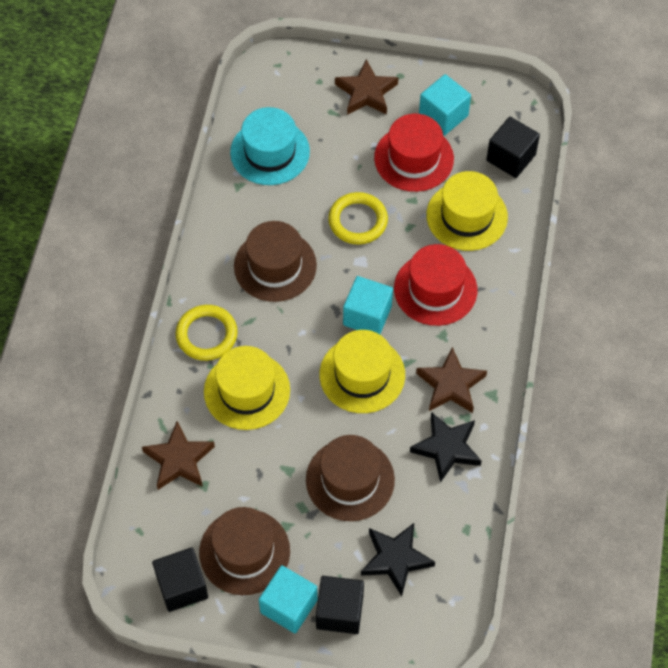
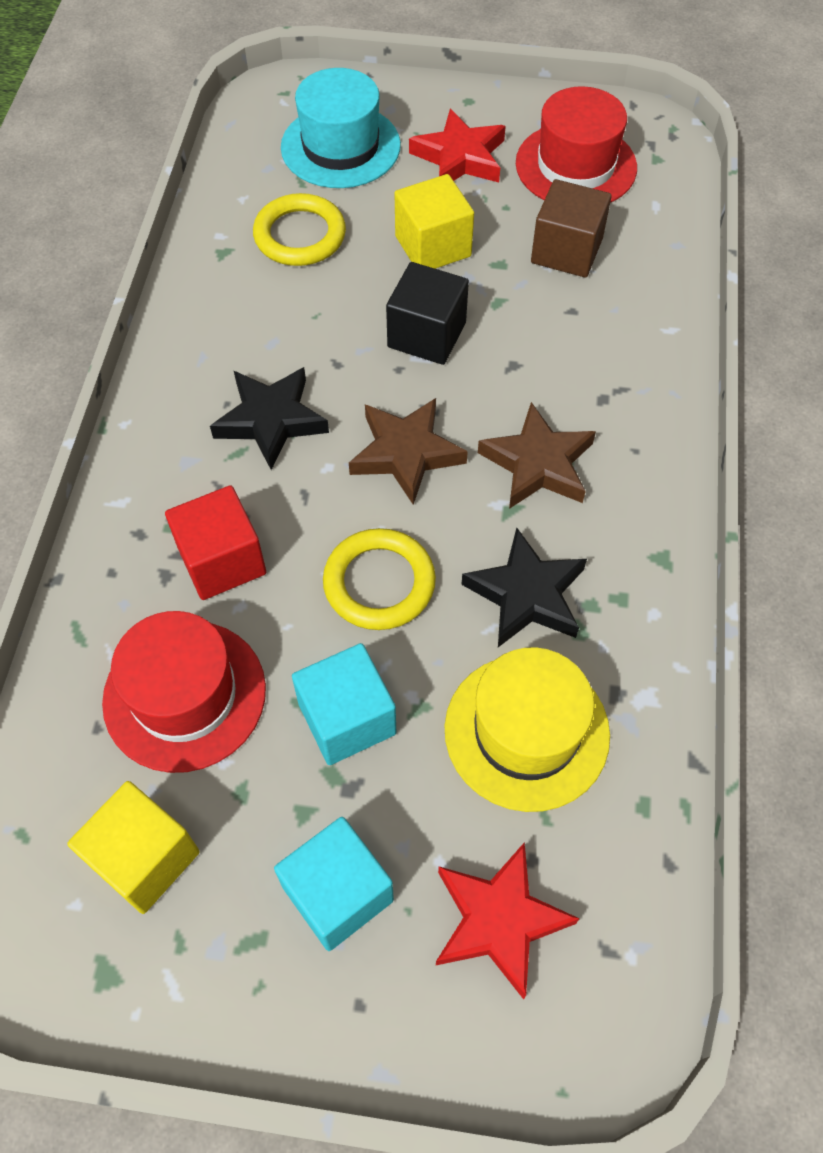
black cube: 3 -> 1
brown cube: 0 -> 1
brown hat: 3 -> 0
brown star: 3 -> 2
red cube: 0 -> 1
red star: 0 -> 2
turquoise cube: 3 -> 2
yellow cube: 0 -> 2
yellow hat: 3 -> 1

